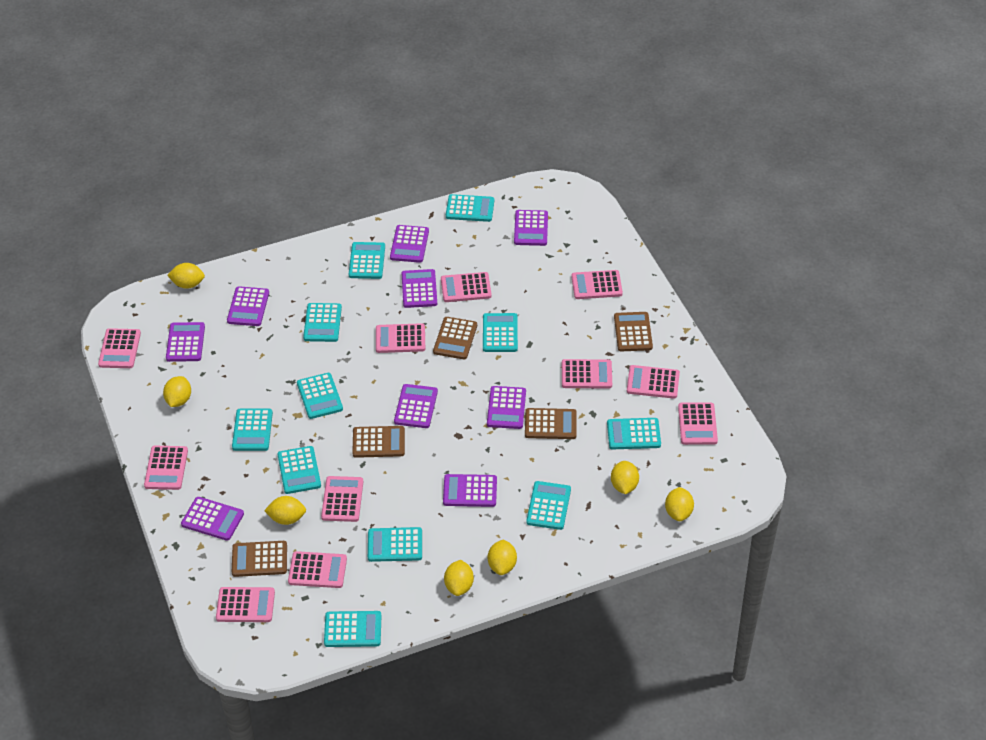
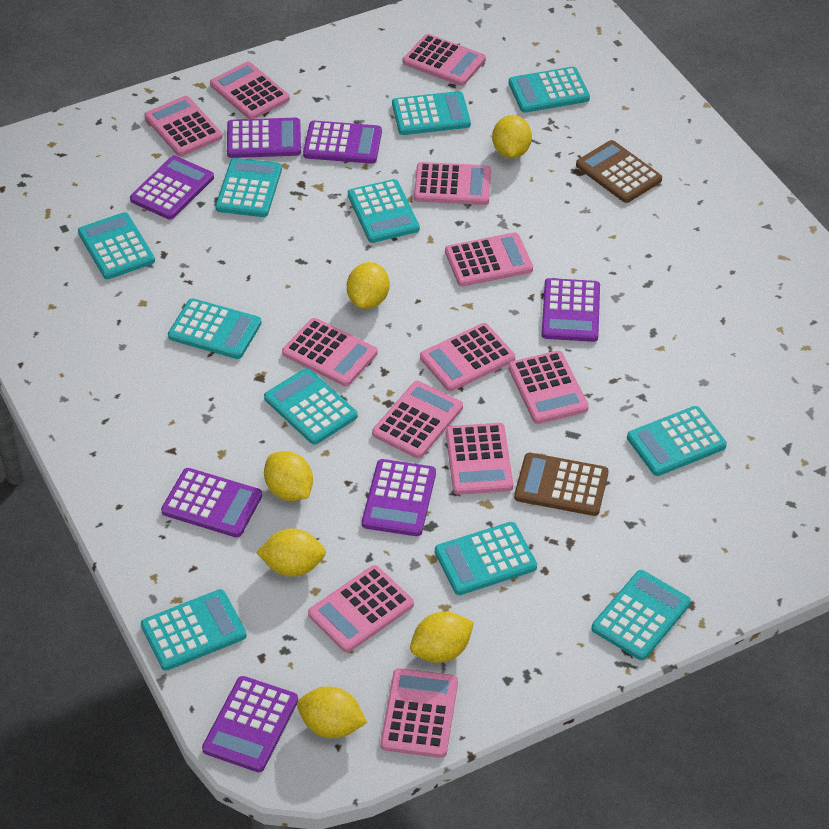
brown calculator: 5 -> 2
pink calculator: 11 -> 12
purple calculator: 9 -> 7
yellow lemon: 7 -> 6

